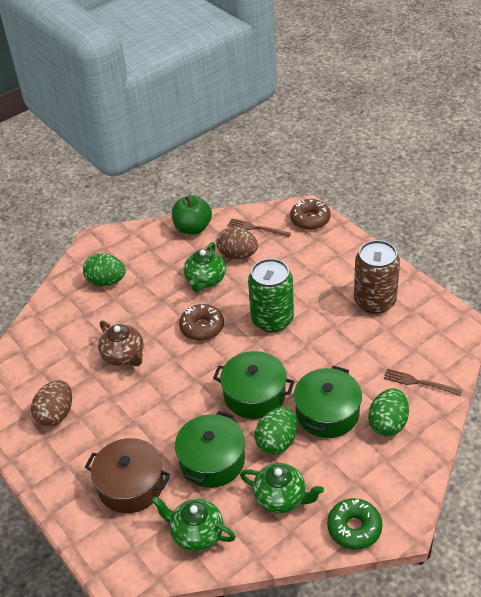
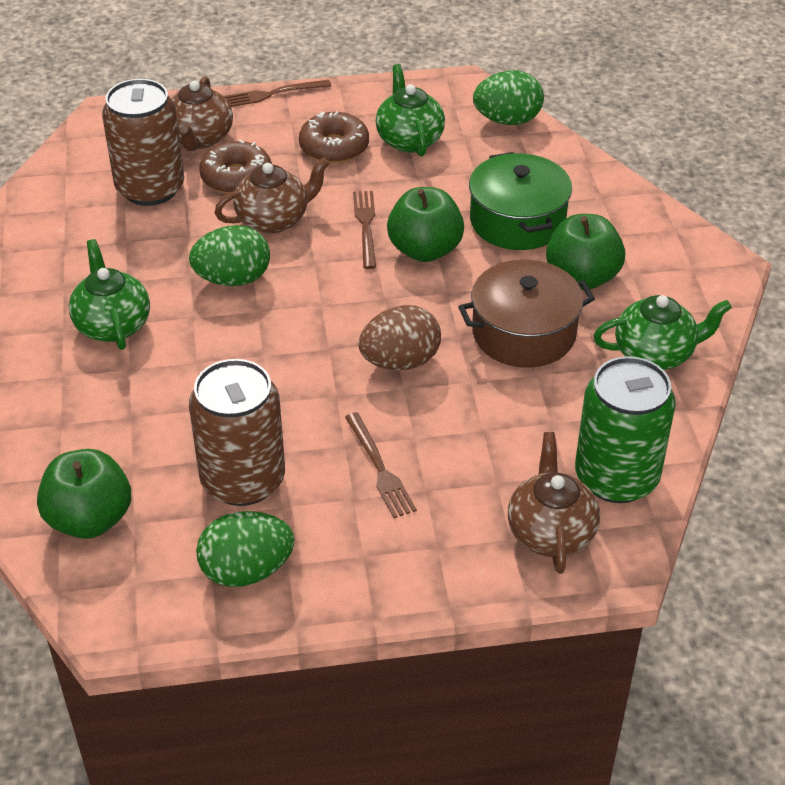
brown can: 1 -> 2
brown egg: 2 -> 1
brown fork: 2 -> 3
brown teapot: 1 -> 3
green apple: 1 -> 3
green donut: 1 -> 0
green pot: 3 -> 1

